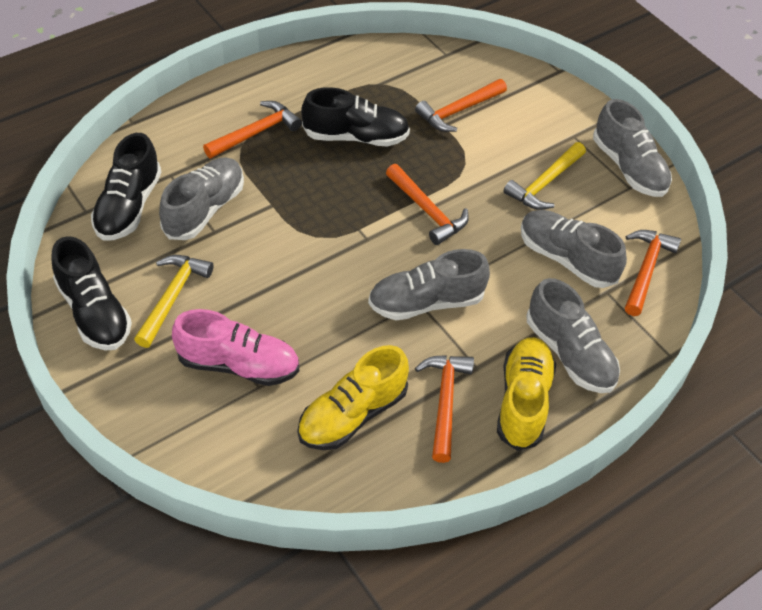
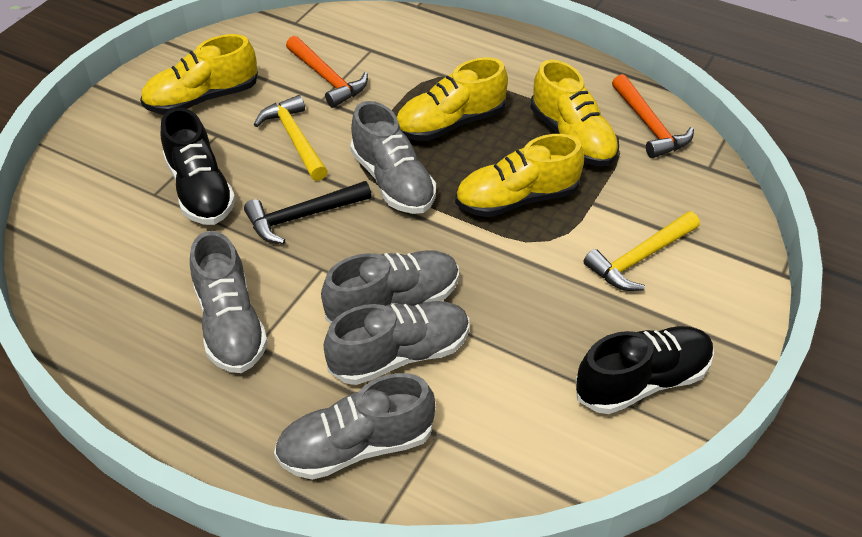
black hammer: 0 -> 1
black shoe: 3 -> 2
orange hammer: 5 -> 2
pink shoe: 1 -> 0
yellow shoe: 2 -> 4

